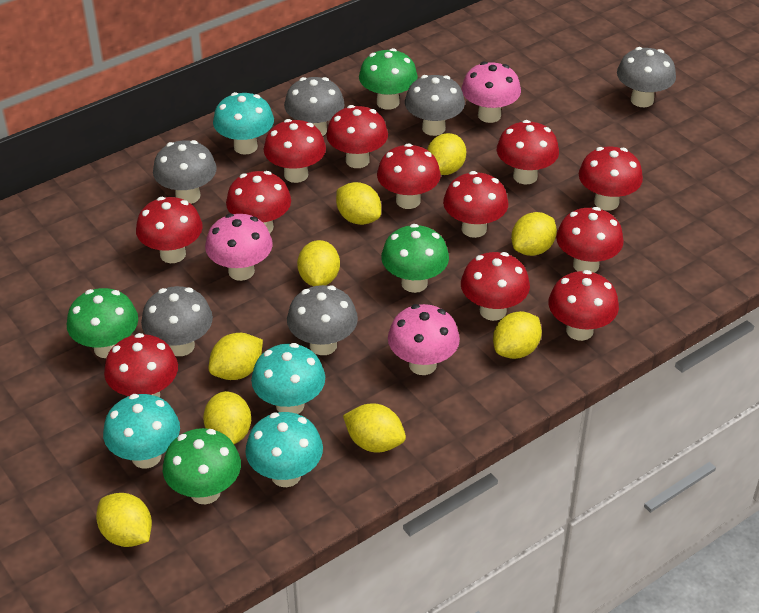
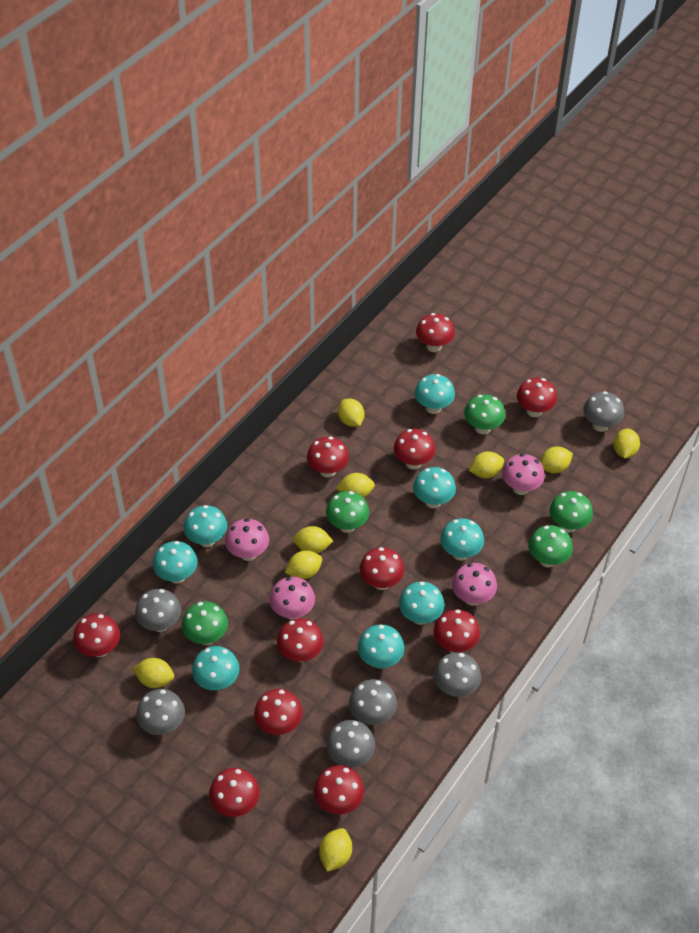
green mushroom: 4 -> 5
pink mushroom: 3 -> 4
red mushroom: 12 -> 11
turquoise mushroom: 4 -> 8

